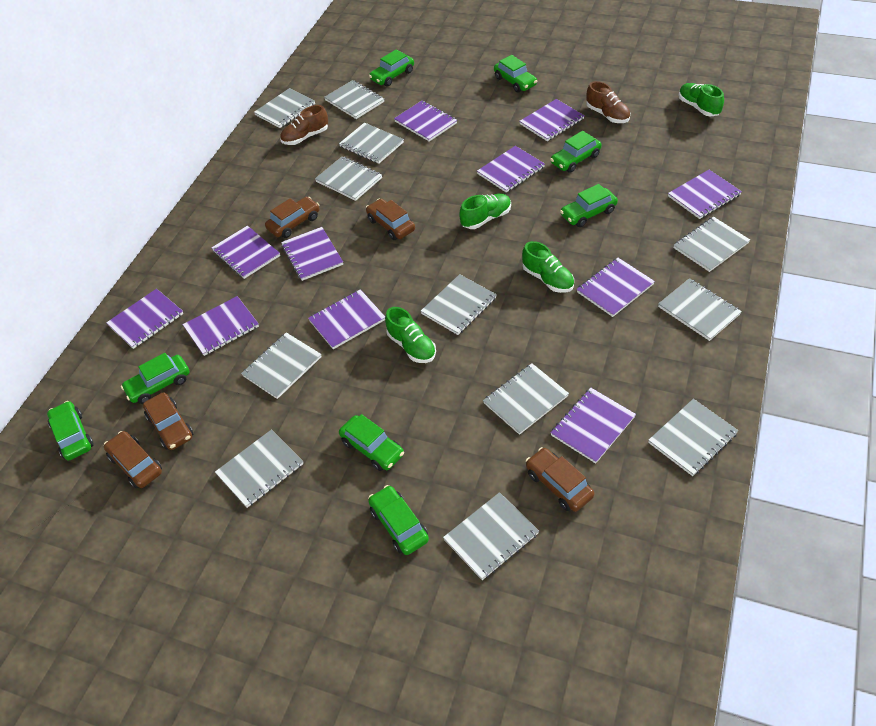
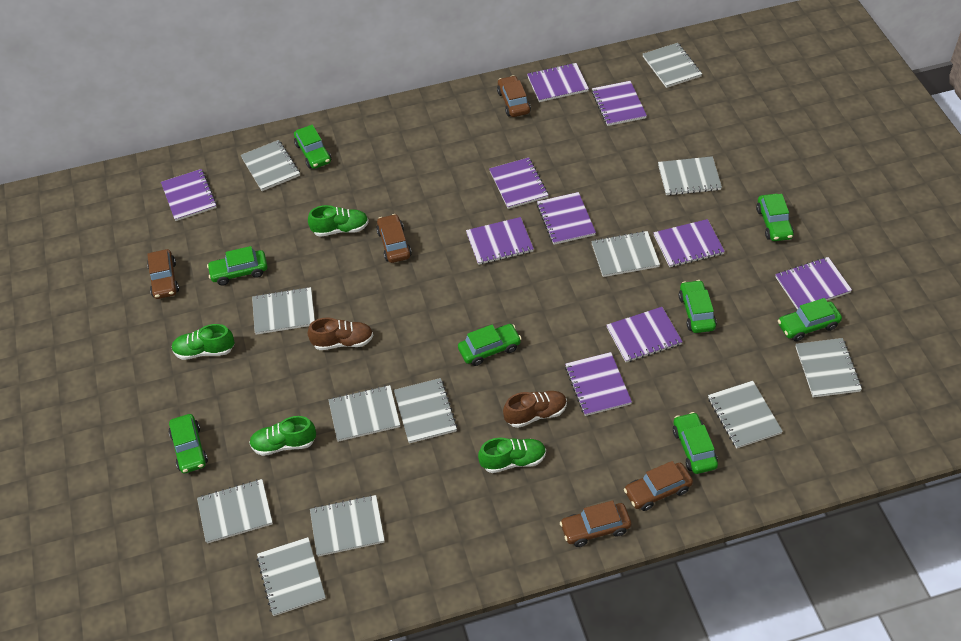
purple notebook: 11 -> 10

